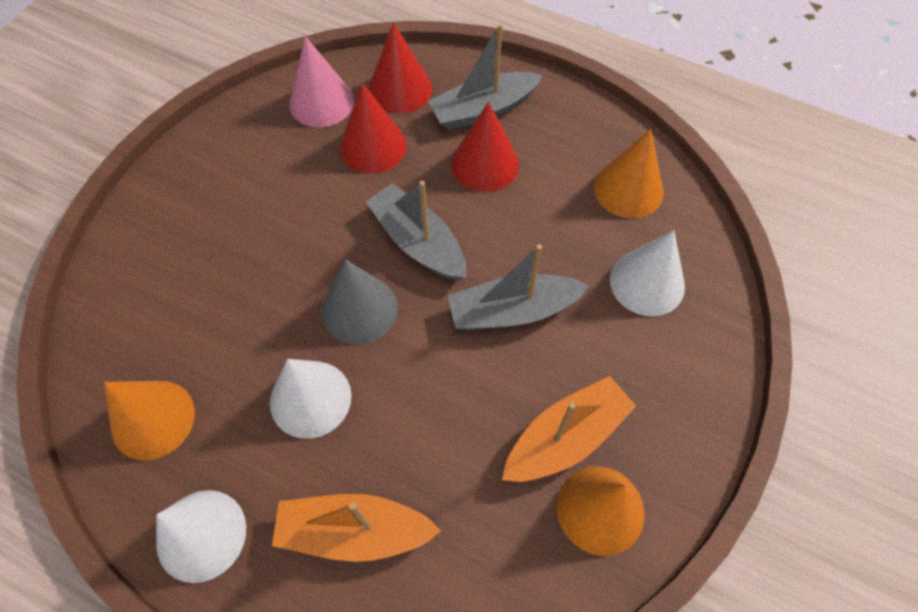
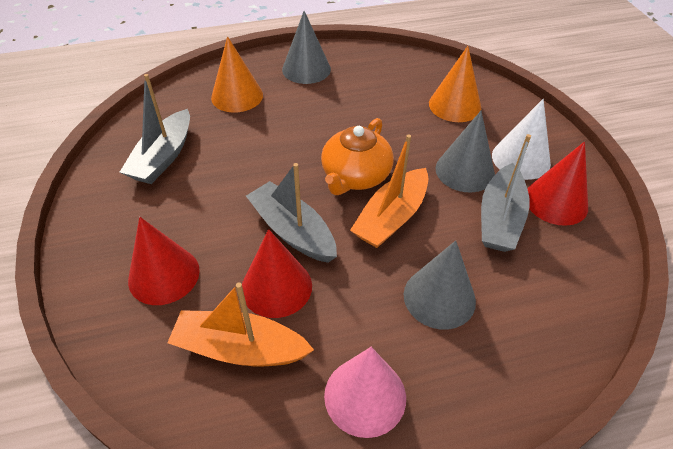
grey cone: 1 -> 3
orange cone: 3 -> 2
orange teapot: 0 -> 1
white cone: 3 -> 1

